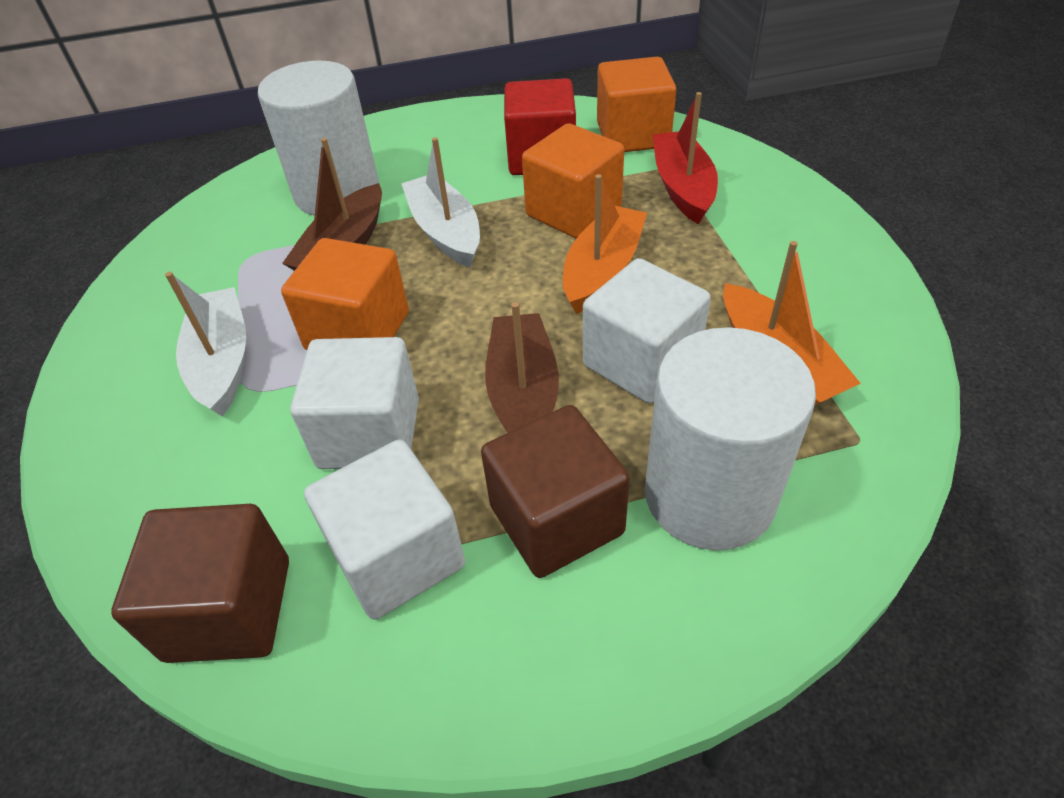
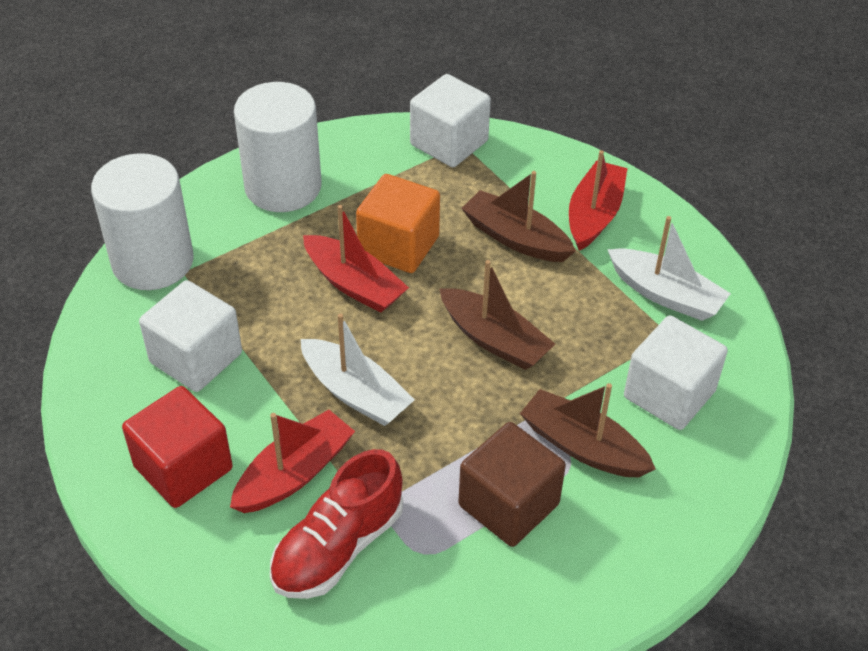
brown boat: 2 -> 3
brown cube: 2 -> 1
orange boat: 2 -> 0
orange cube: 3 -> 1
red boat: 1 -> 3
red shoe: 0 -> 1

